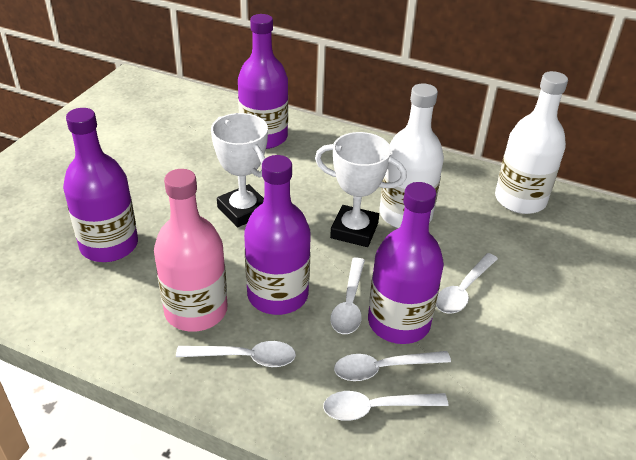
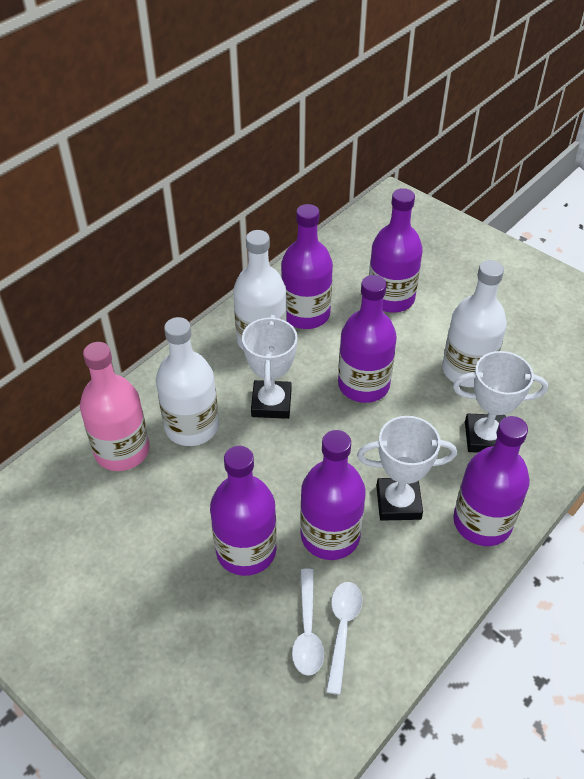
purple bottle: 4 -> 6
white bottle: 2 -> 3
white spoon: 5 -> 2
white trophy: 2 -> 3

